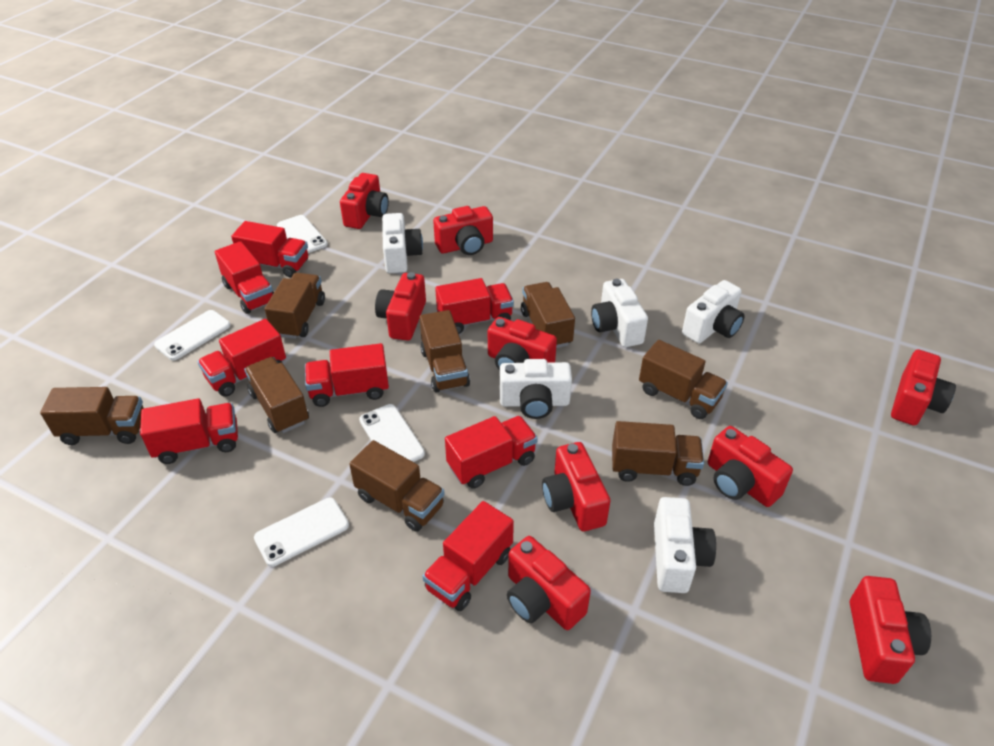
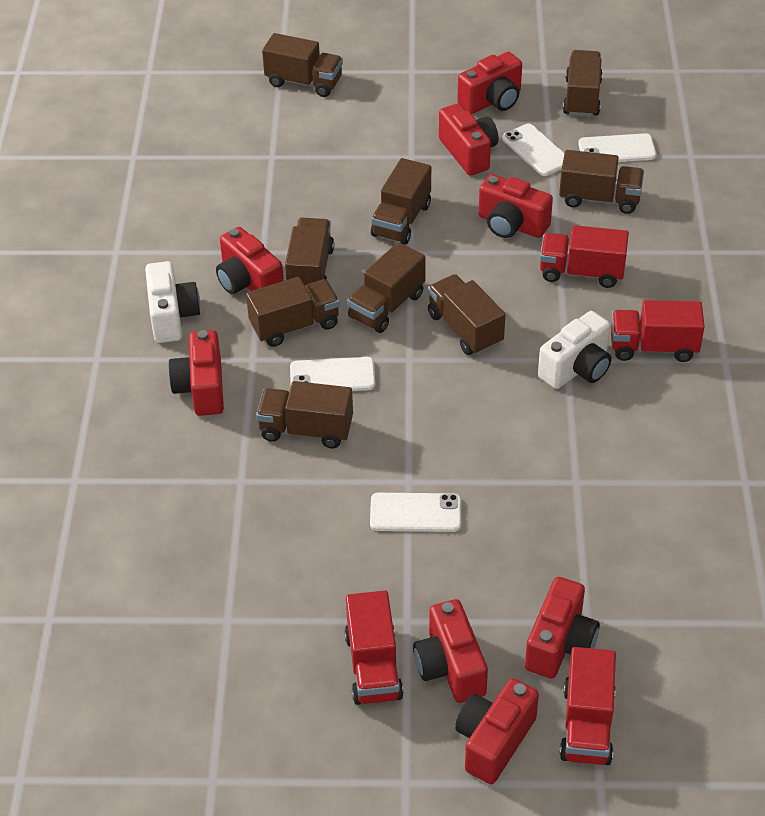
brown truck: 8 -> 9
red camera: 9 -> 8
red truck: 8 -> 4
white camera: 5 -> 2

